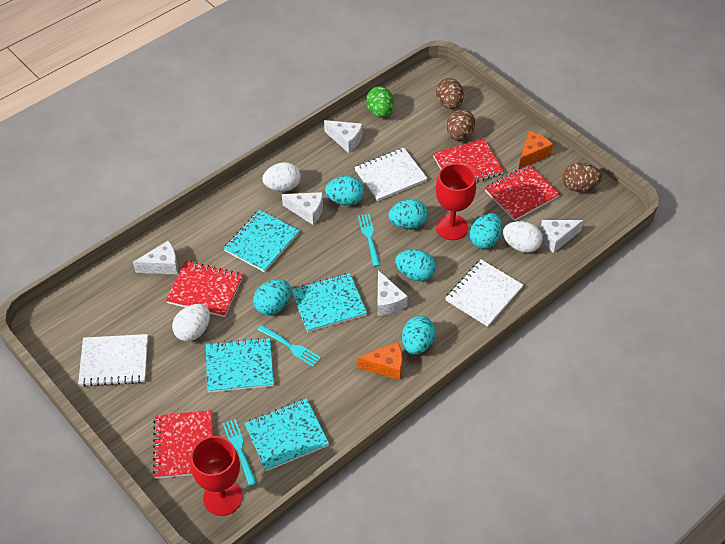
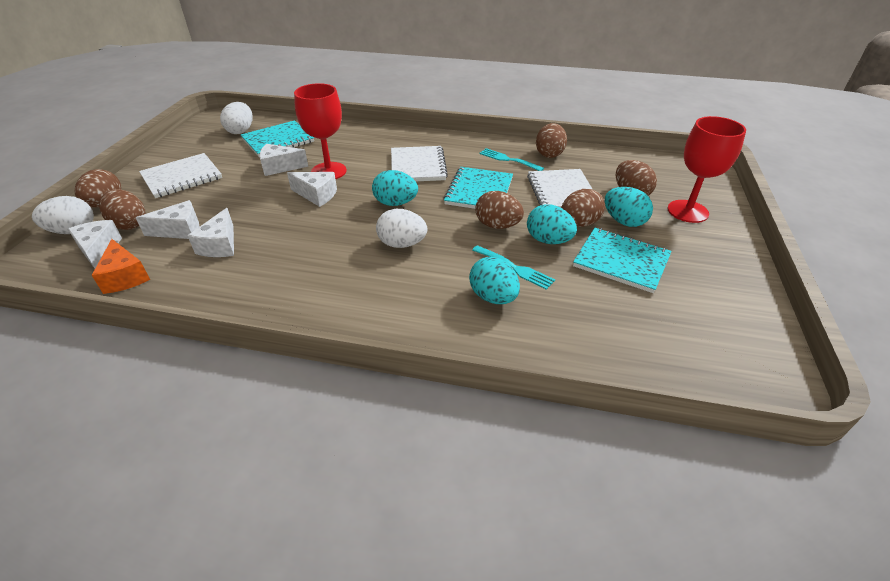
brown egg: 3 -> 6
green egg: 1 -> 0
orange cheese: 2 -> 1
red notebook: 4 -> 0
turquoise egg: 6 -> 4
turquoise fork: 3 -> 2
turquoise notebook: 4 -> 3

